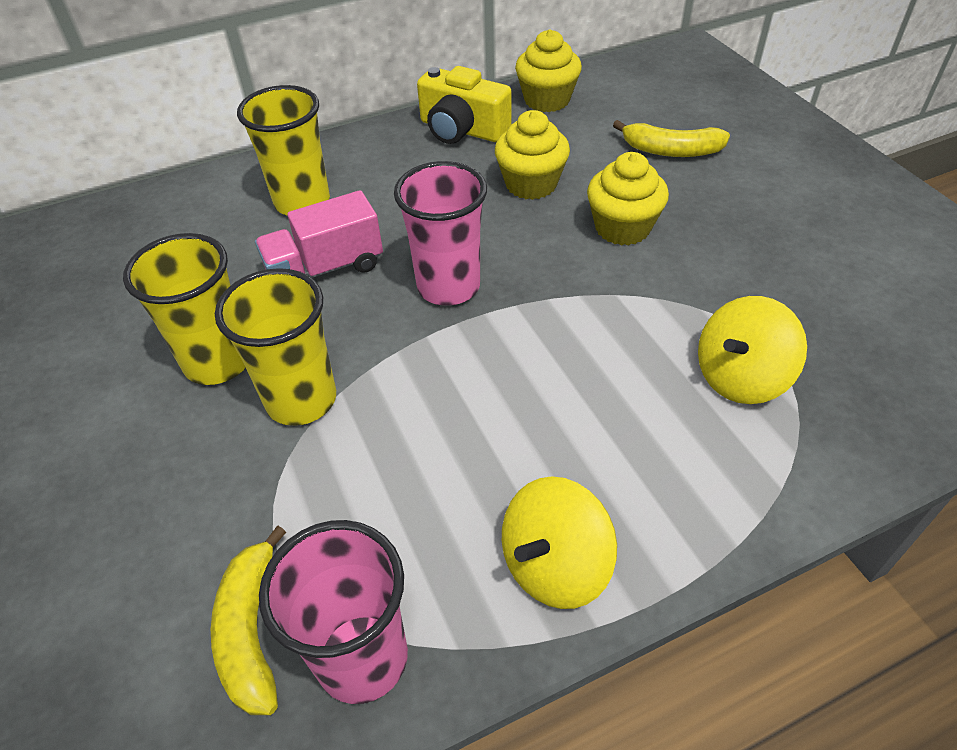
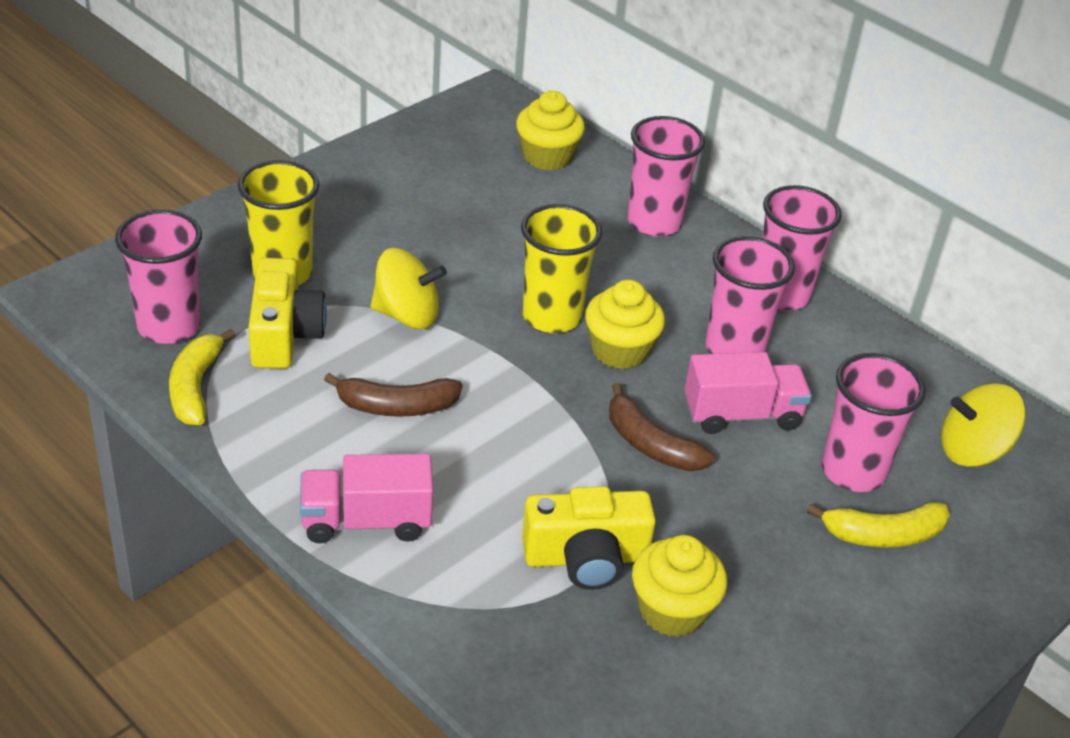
brown banana: 0 -> 2
pink cup: 2 -> 5
pink truck: 1 -> 2
yellow camera: 1 -> 2
yellow cup: 3 -> 2

